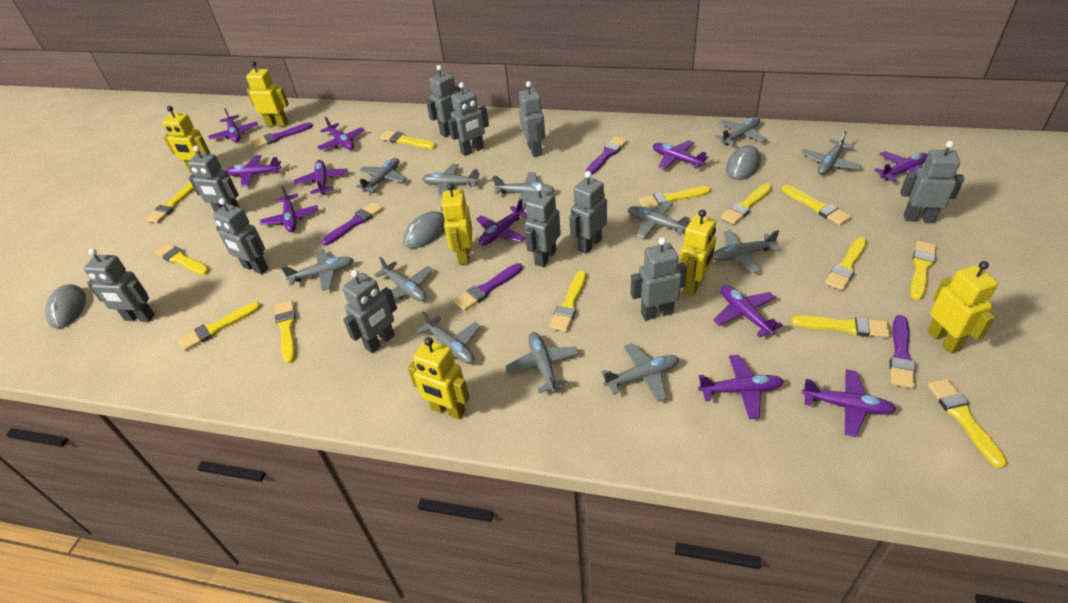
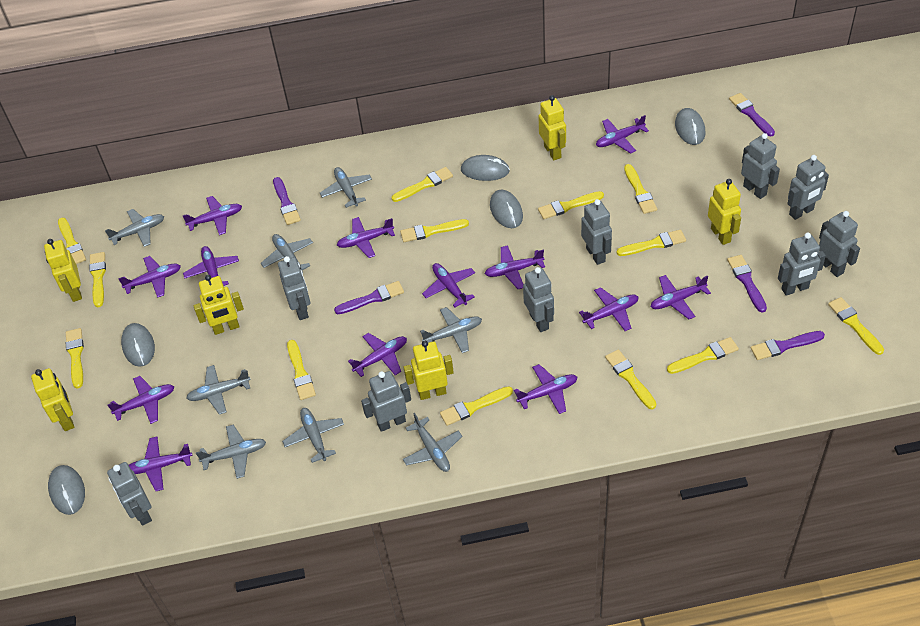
grey mouse: 3 -> 5
grey plane: 12 -> 8
grey robot: 11 -> 9
purple plane: 11 -> 13

